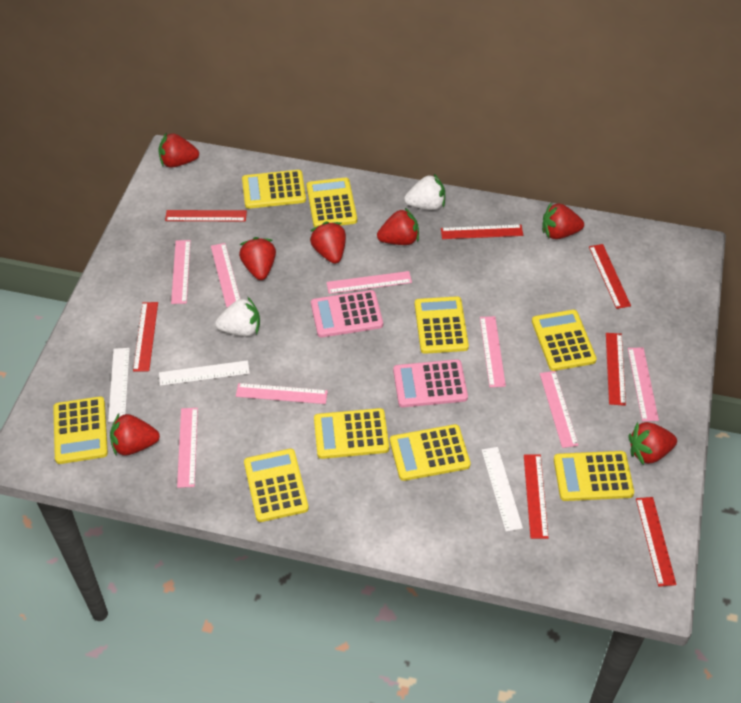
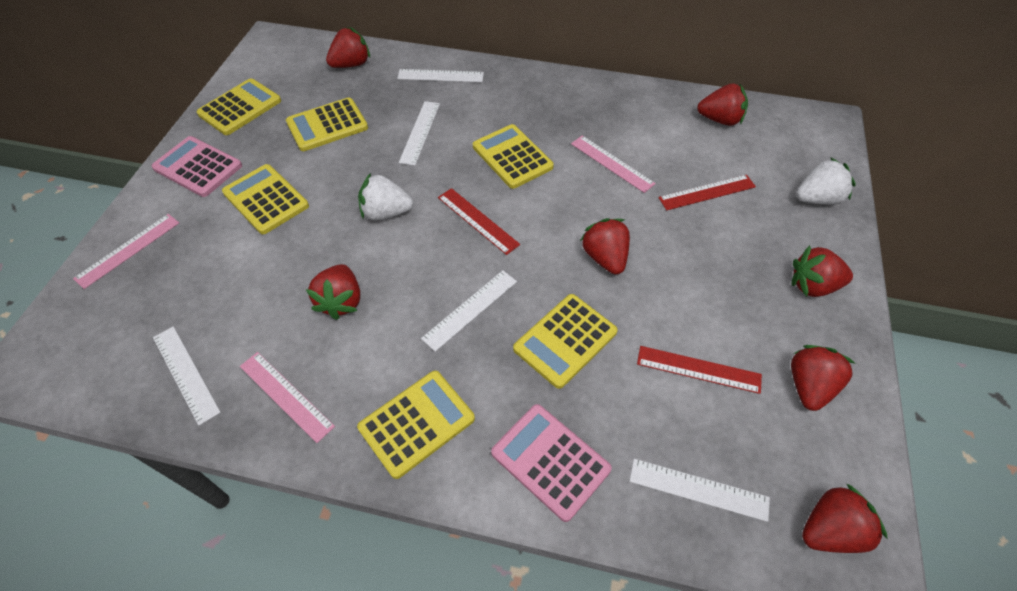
pink ruler: 8 -> 3
red ruler: 7 -> 3
white ruler: 3 -> 5
yellow calculator: 9 -> 6

